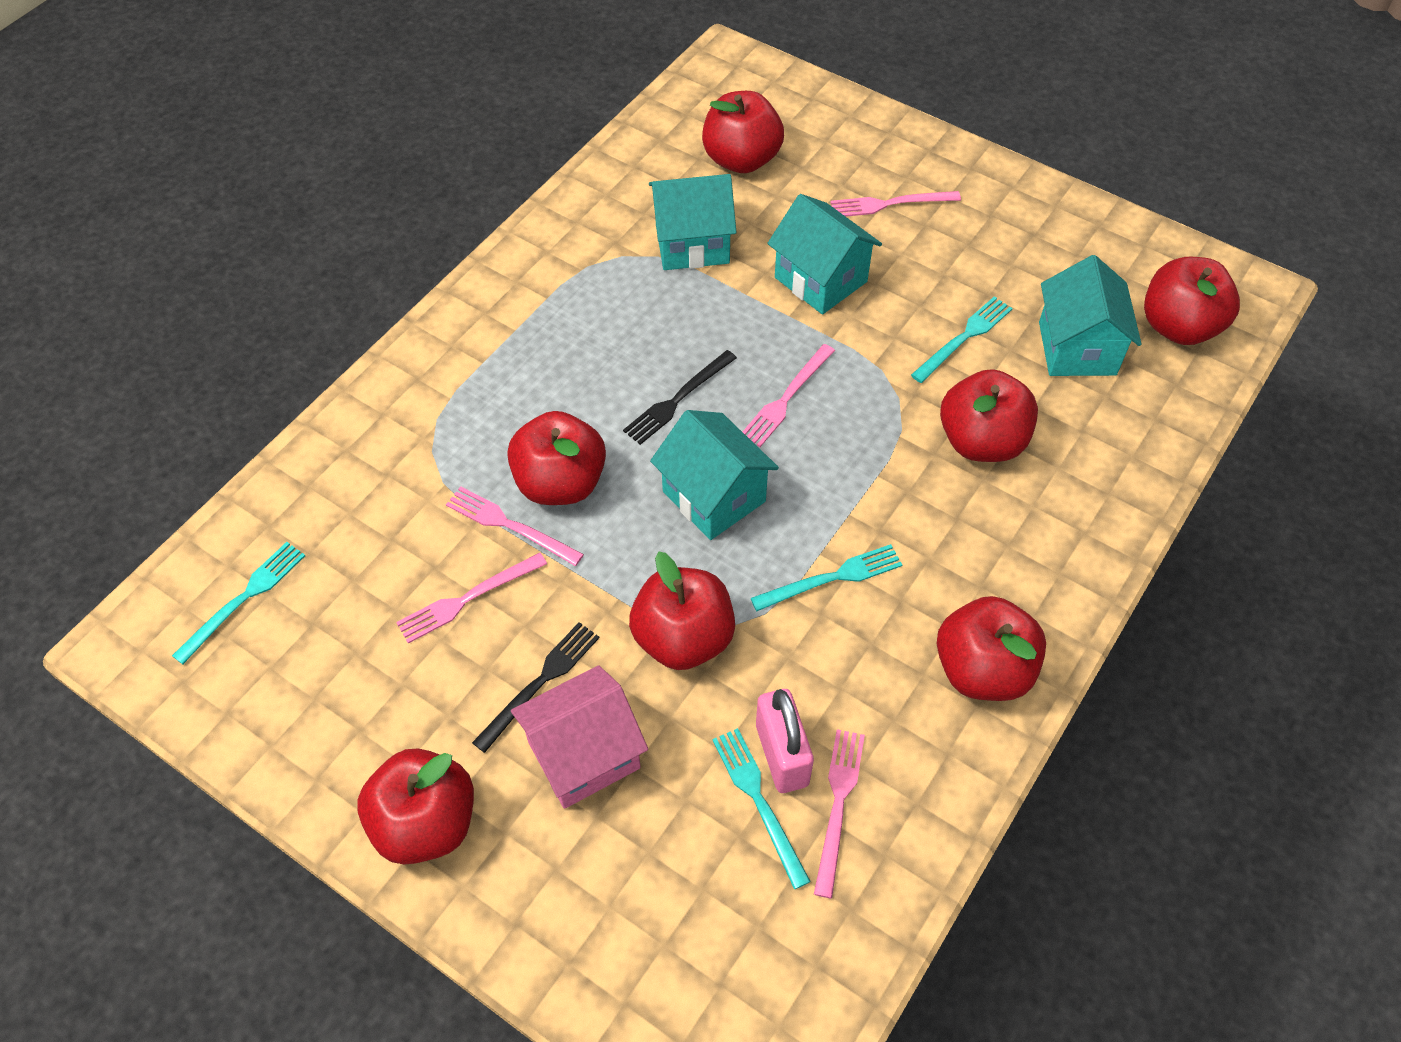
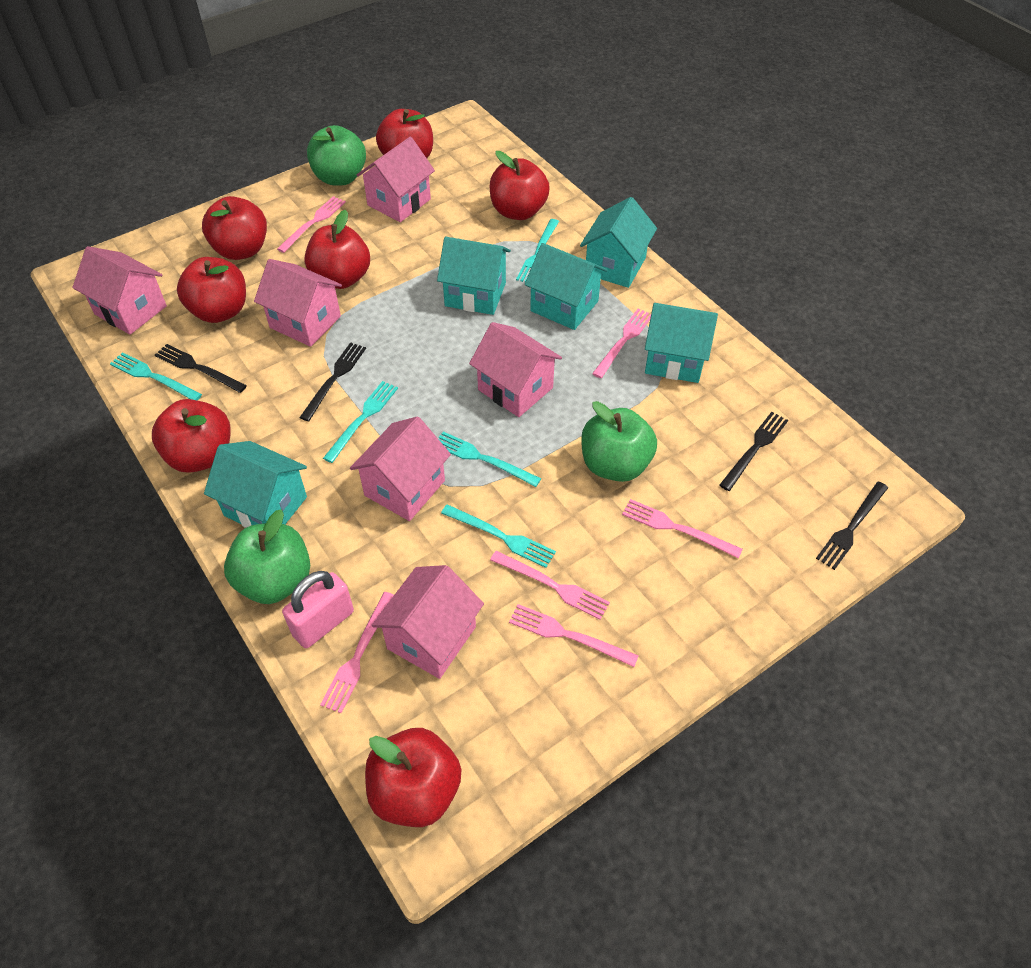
black fork: 2 -> 4
green apple: 0 -> 3
pink fork: 5 -> 6
pink house: 1 -> 6
turquoise fork: 4 -> 5
turquoise house: 4 -> 5

